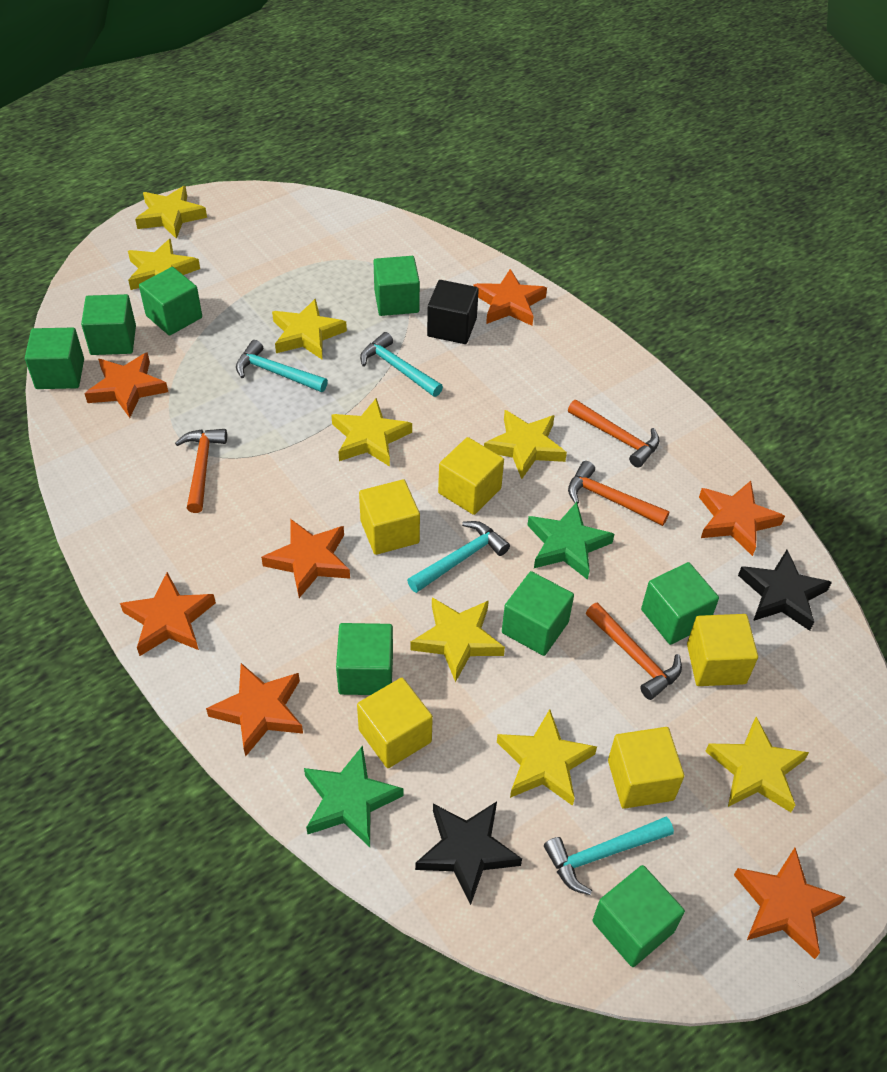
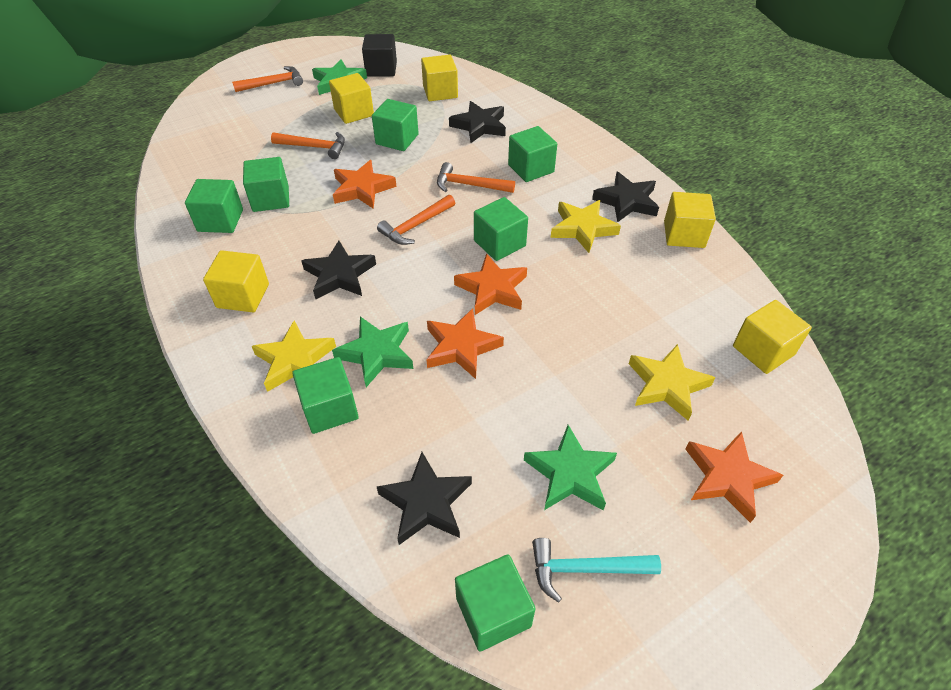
black star: 2 -> 4
green cube: 8 -> 7
green star: 2 -> 3
orange star: 7 -> 4
turquoise hammer: 4 -> 1
yellow star: 8 -> 3

